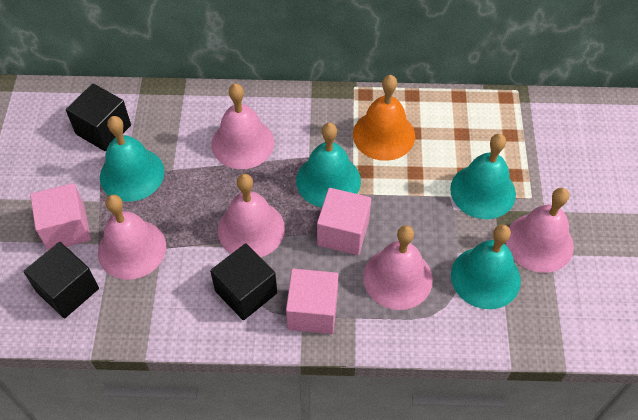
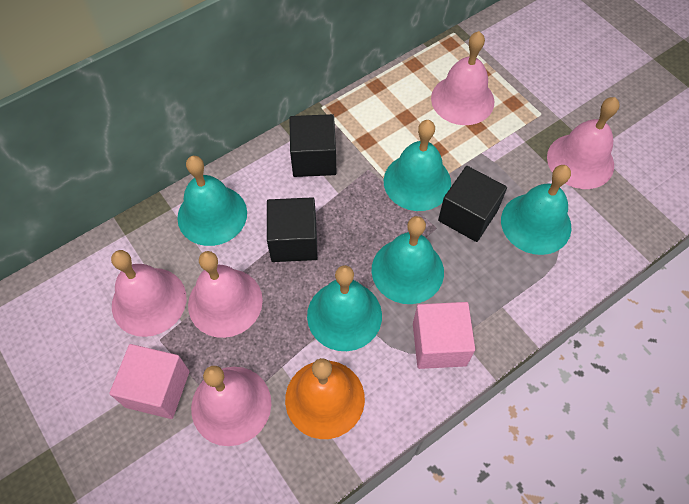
pink cube: 3 -> 2
turquoise bell: 4 -> 5

